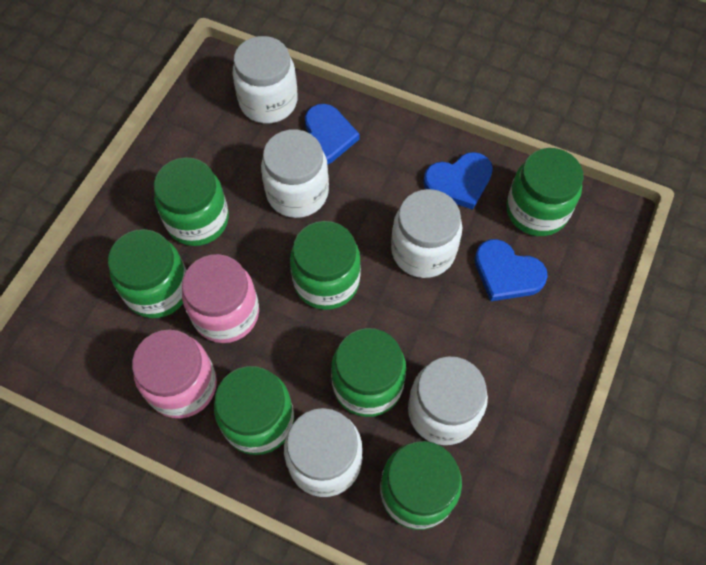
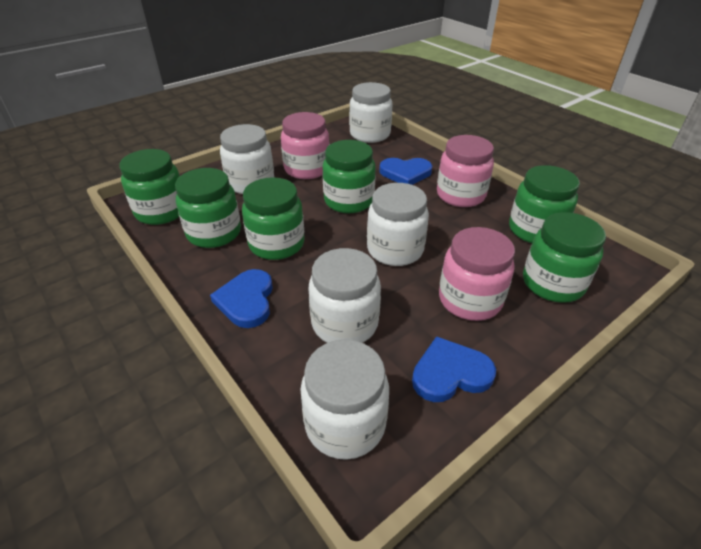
green jar: 7 -> 6
pink jar: 2 -> 3

